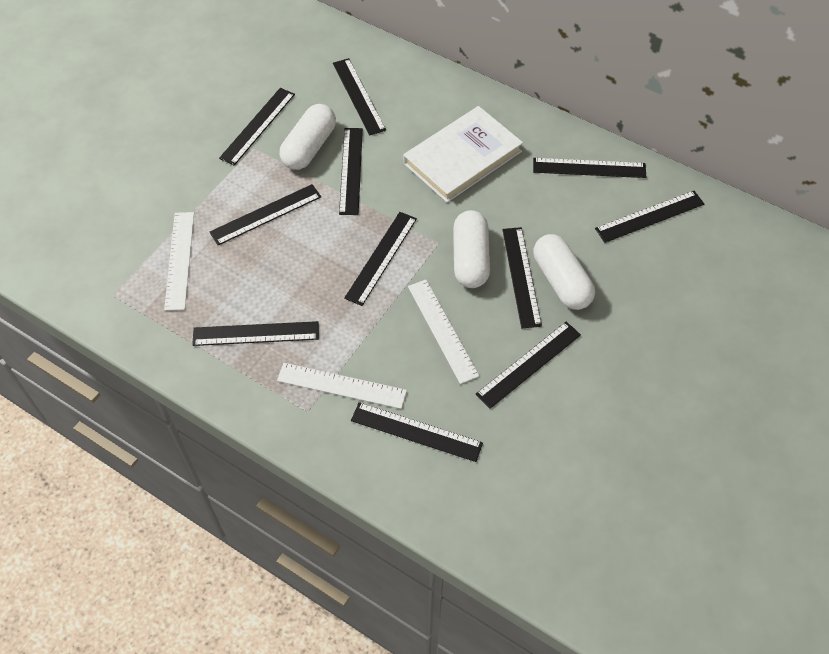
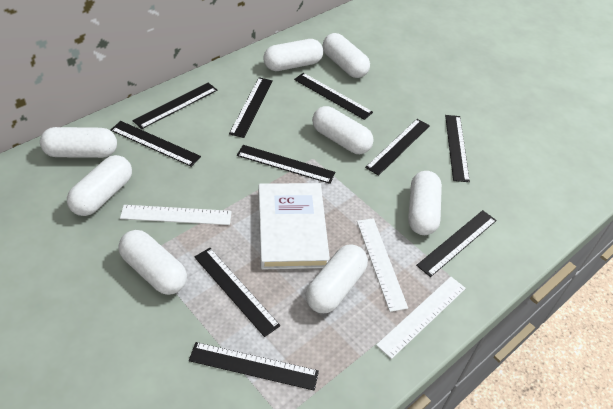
black ruler: 11 -> 10
white capsule: 3 -> 8

